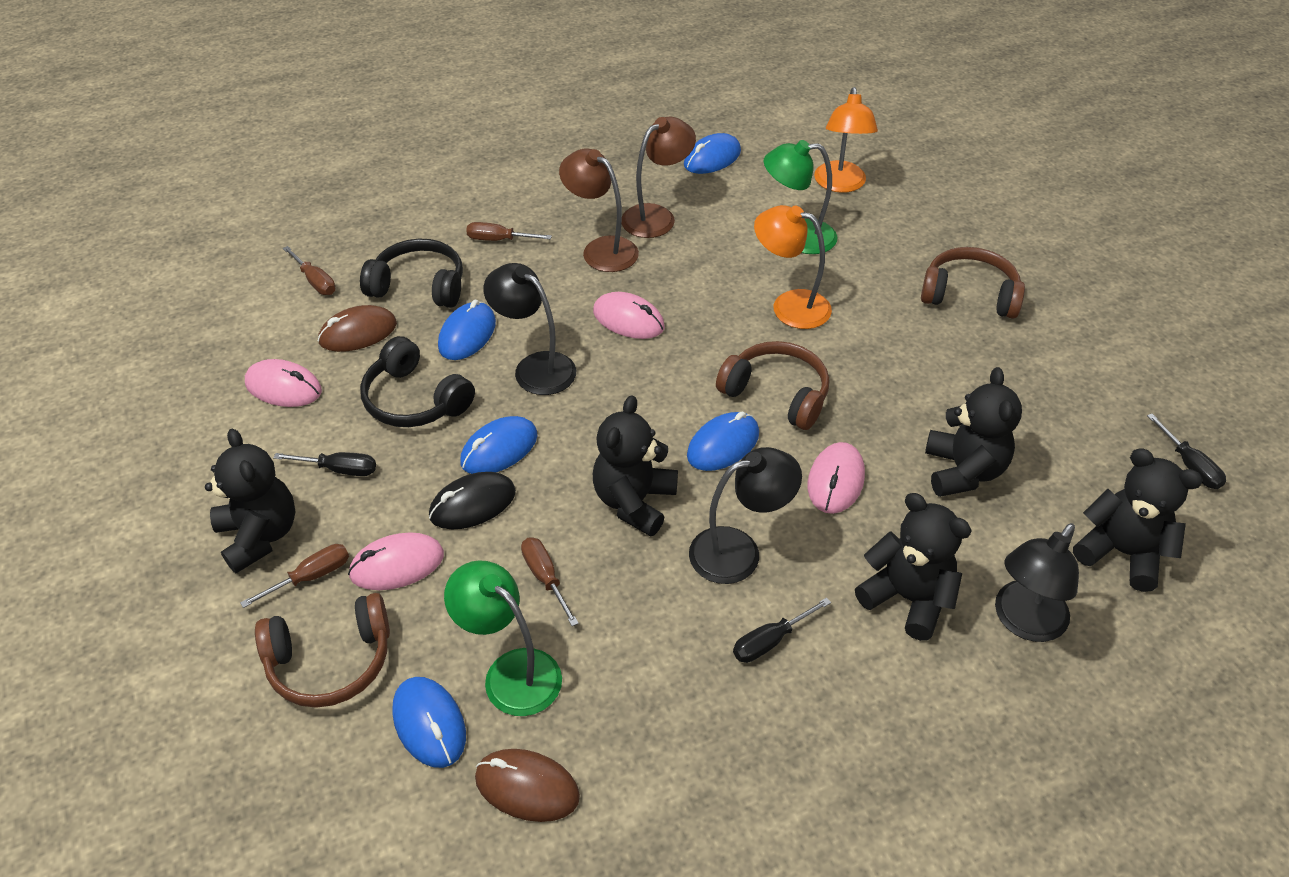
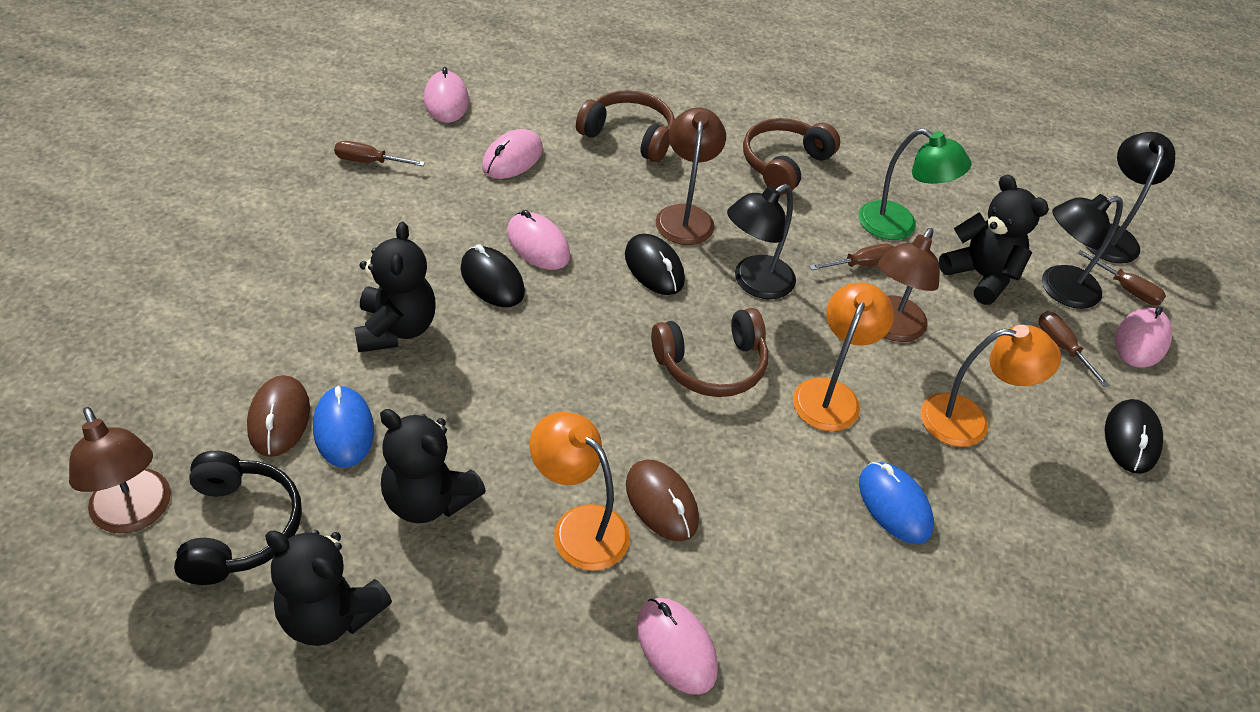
black headphones: 2 -> 1
black mouse: 1 -> 3
black screwdriver: 3 -> 0
black teddy bear: 5 -> 4
blue mouse: 5 -> 2
brown lamp: 2 -> 3
green lamp: 2 -> 1
orange lamp: 2 -> 3
pink mouse: 4 -> 5

